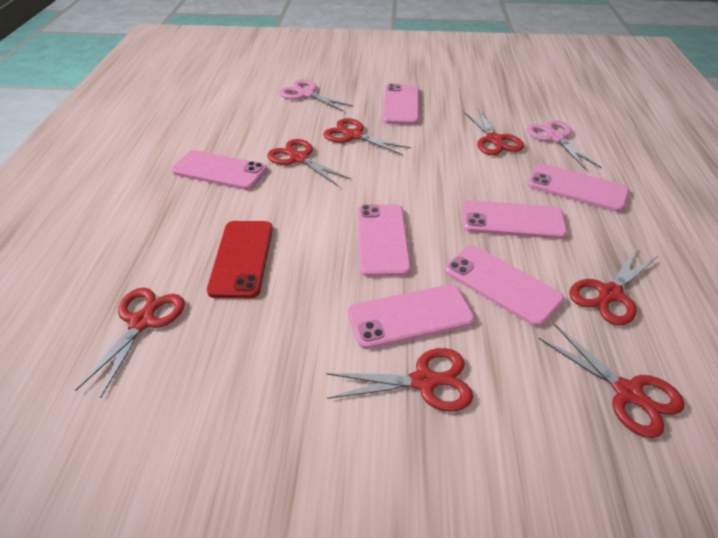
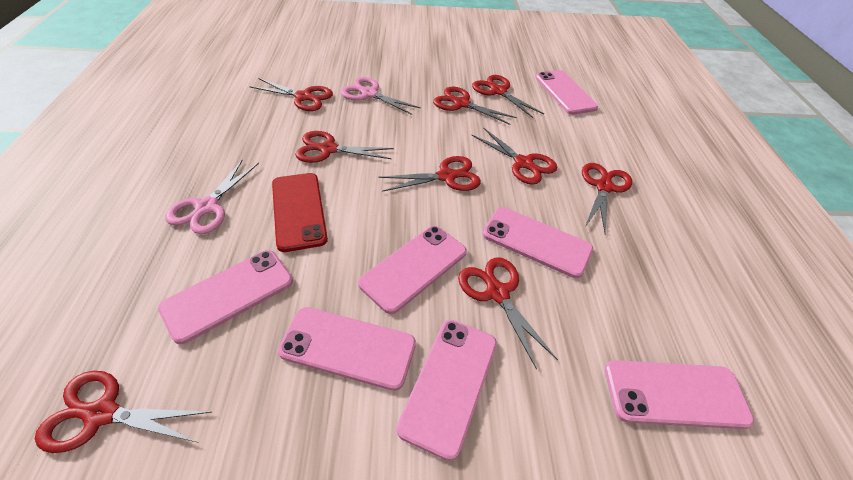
red scissors: 7 -> 9

